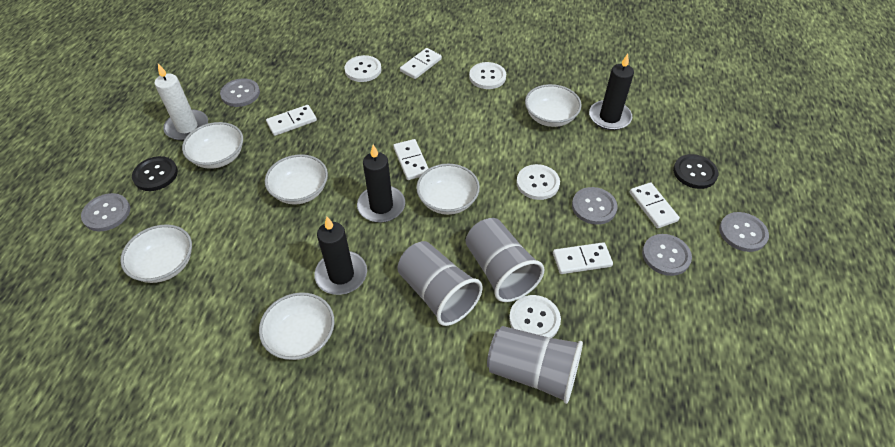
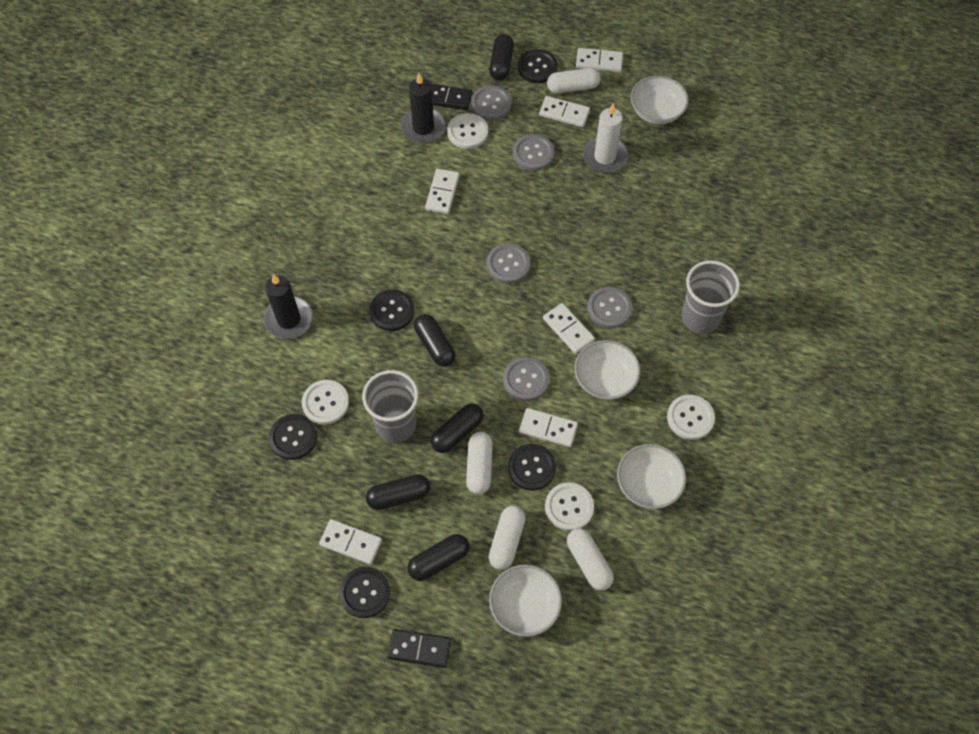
black button: 2 -> 5
black candle: 3 -> 2
black capsule: 0 -> 5
black domino: 0 -> 2
grey cup: 3 -> 2
white bowl: 6 -> 4
white capsule: 0 -> 4
white domino: 5 -> 6

